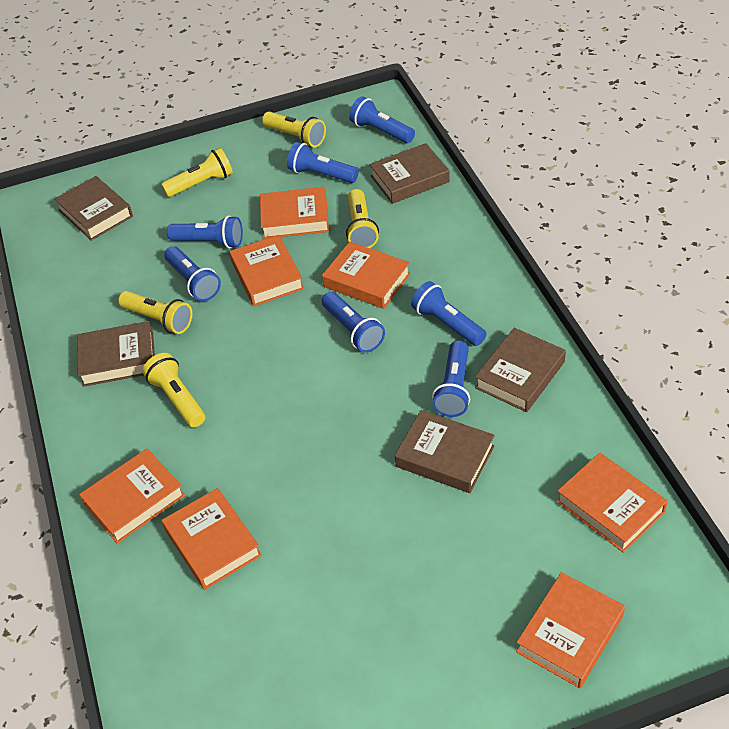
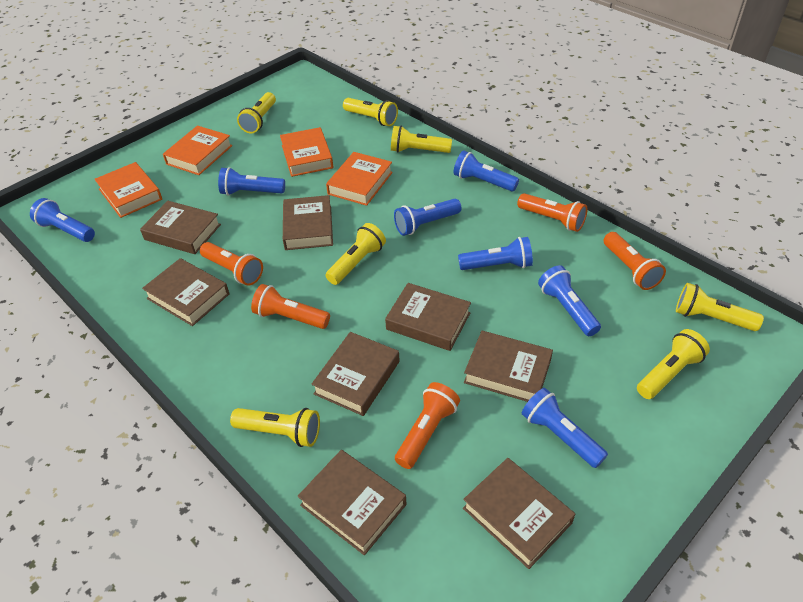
brown book: 5 -> 8
orange book: 7 -> 4
orange flashlight: 0 -> 5
yellow flashlight: 5 -> 7

